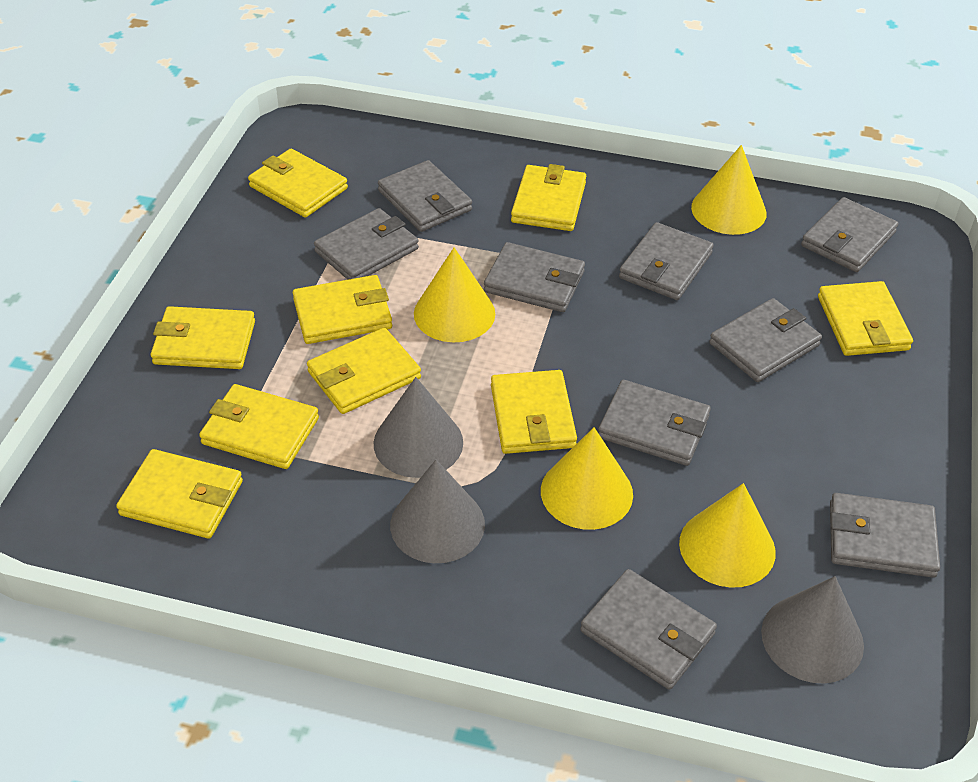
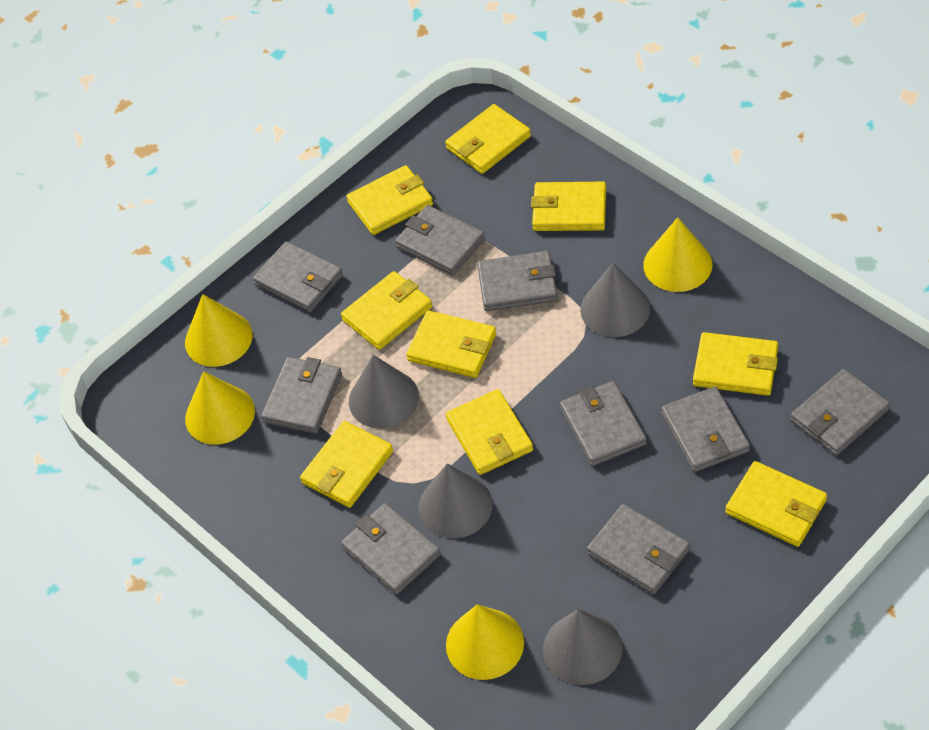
grey cone: 3 -> 4

